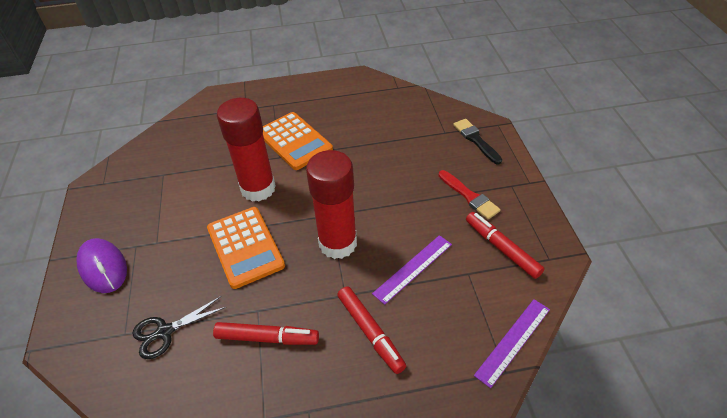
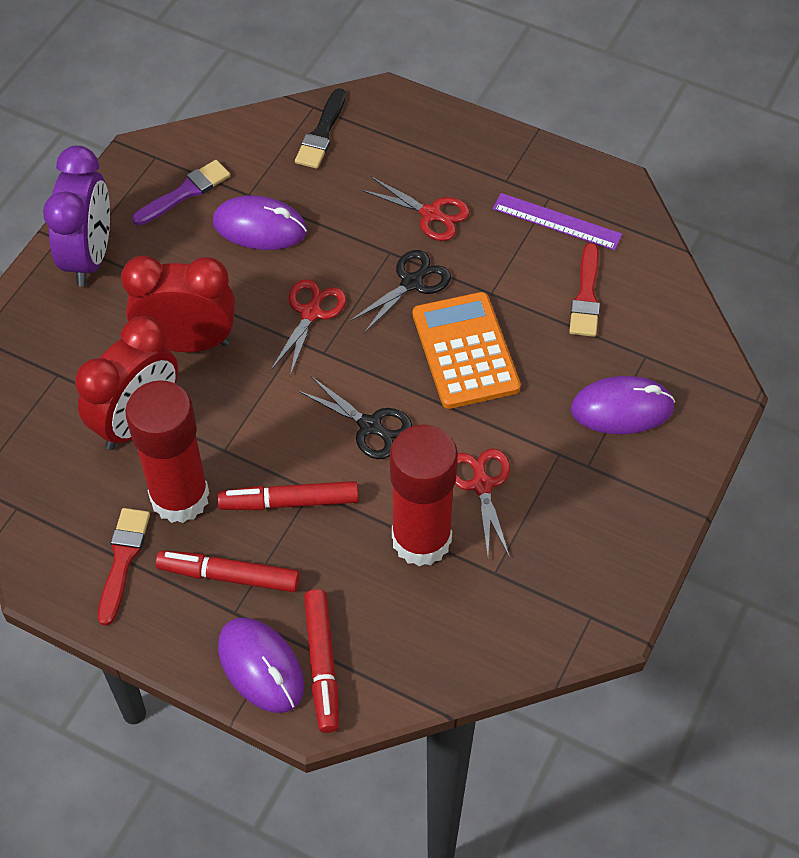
black scissors: 1 -> 2
orange calculator: 2 -> 1
purple brush: 0 -> 1
purple clock: 0 -> 1
purple mouse: 1 -> 3
purple ruler: 2 -> 1
red brush: 1 -> 2
red clock: 0 -> 2
red scissors: 0 -> 3

